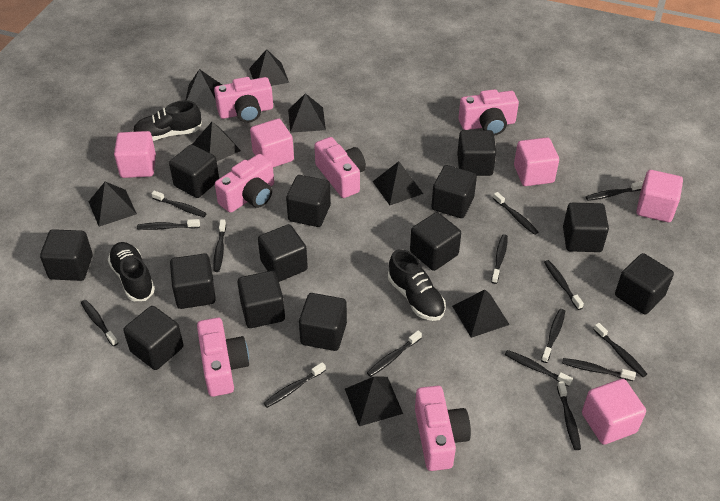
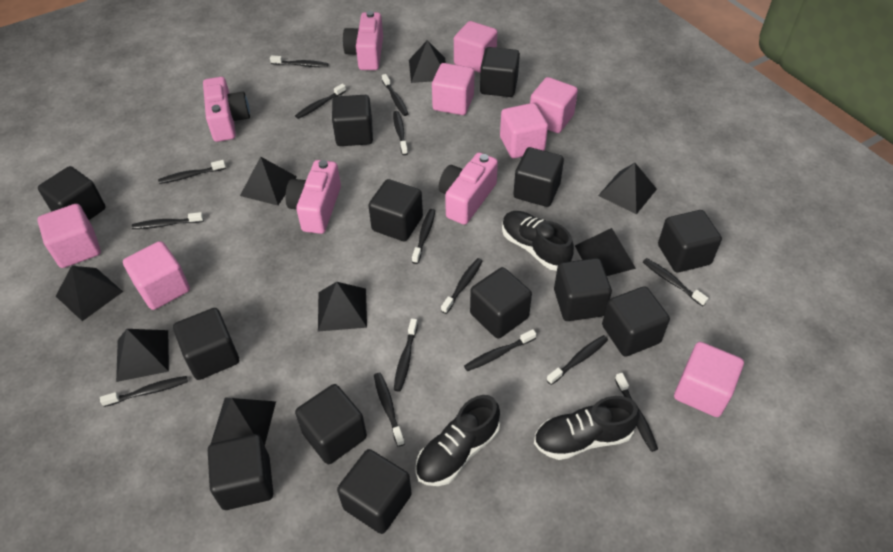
pink camera: 6 -> 4
pink cube: 5 -> 7

